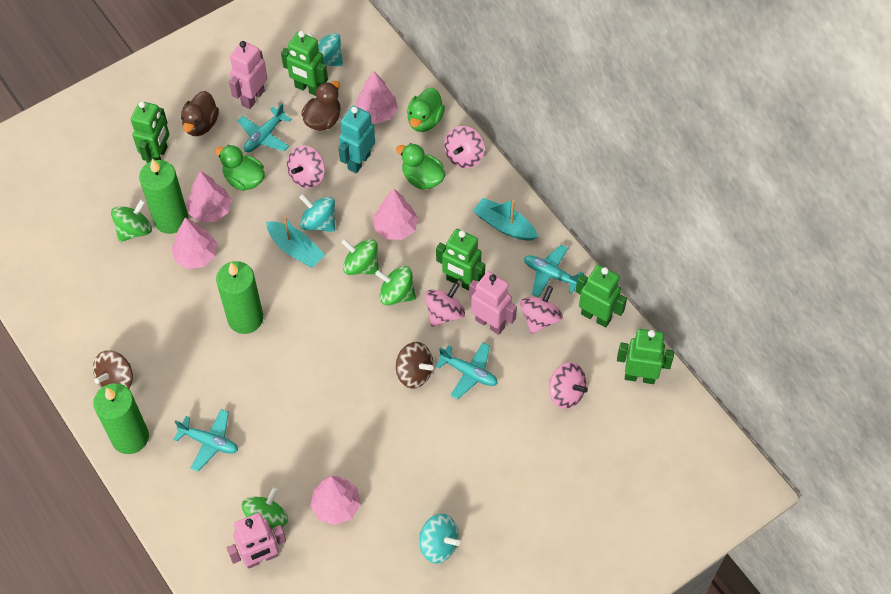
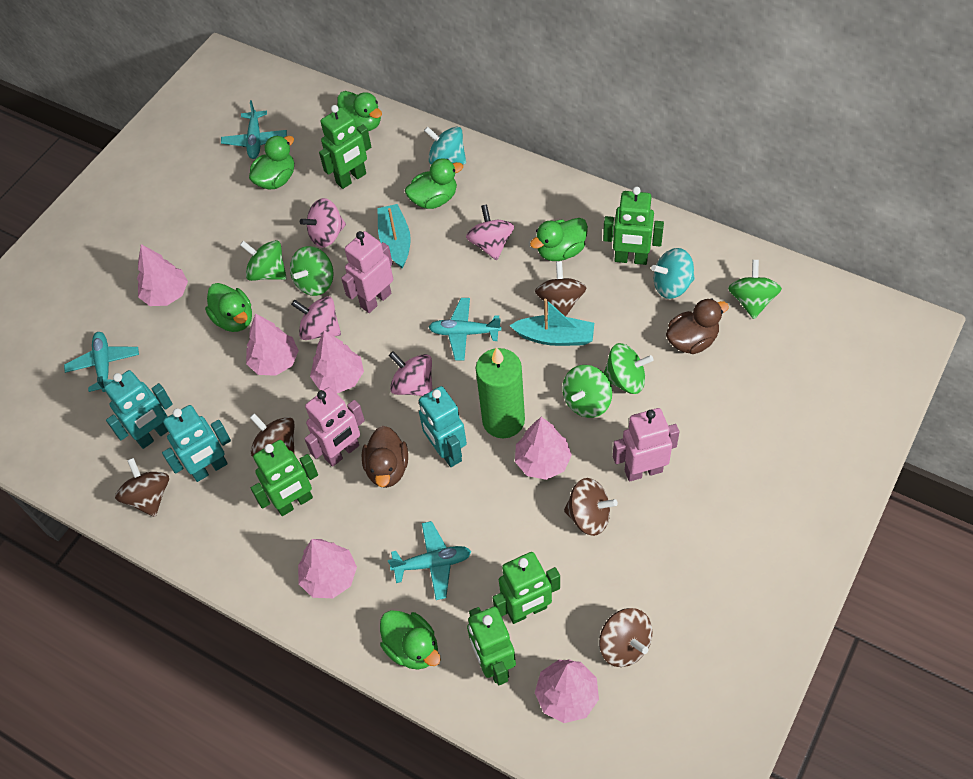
brown spinning top: 2 -> 5
green candle: 3 -> 1
green duck: 3 -> 6
green spinning top: 4 -> 5
pink spinning top: 5 -> 4
pink tree: 5 -> 6
turquoise robot: 1 -> 3
turquoise spinning top: 3 -> 2

